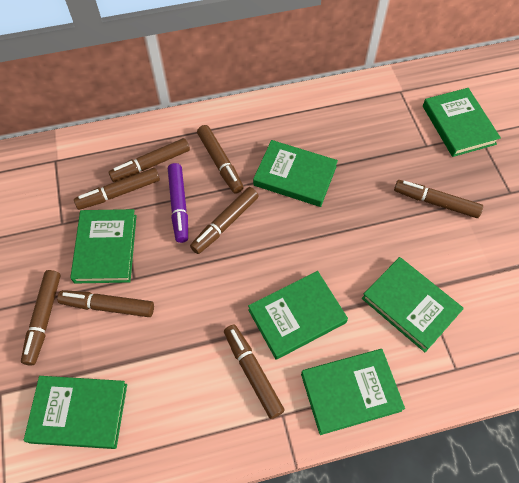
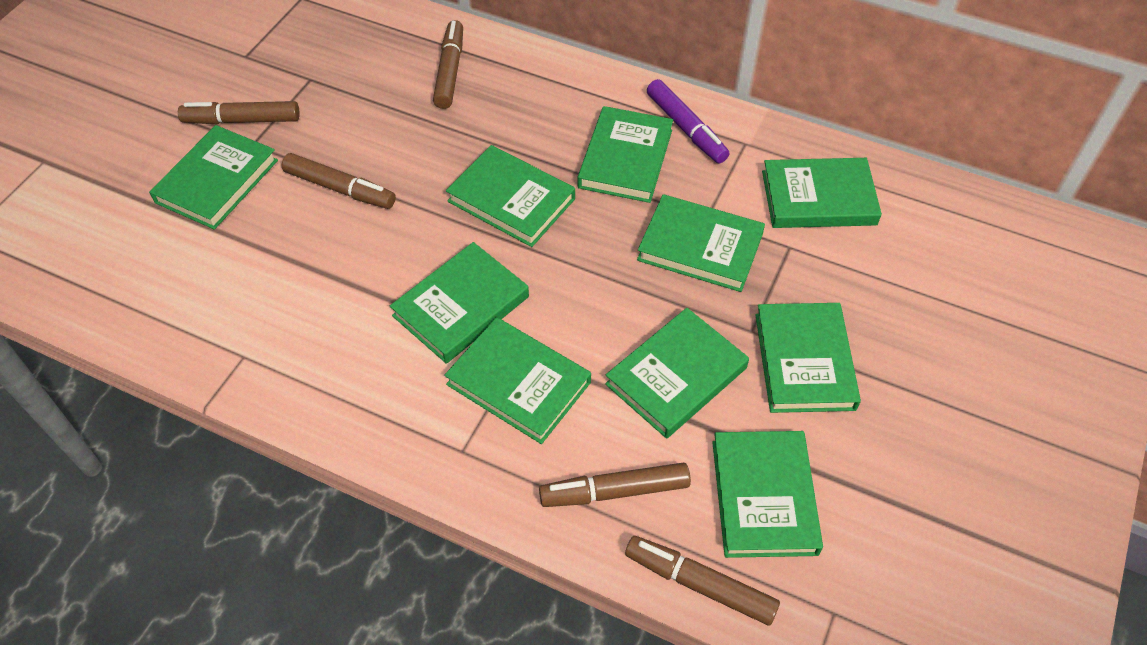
brown marker: 8 -> 5
green book: 7 -> 10

